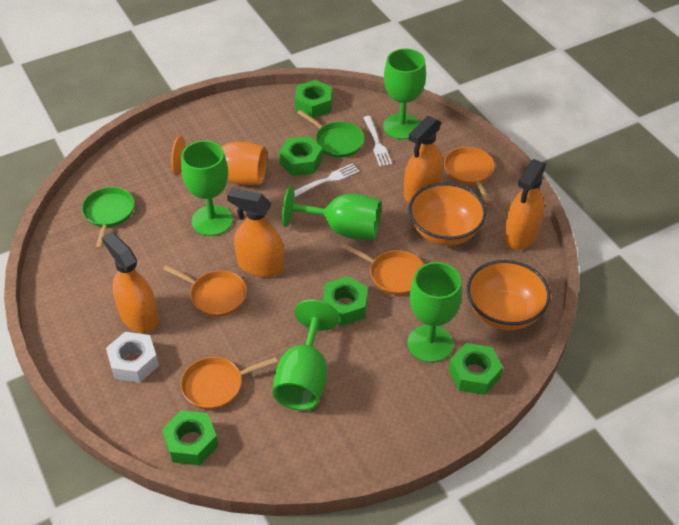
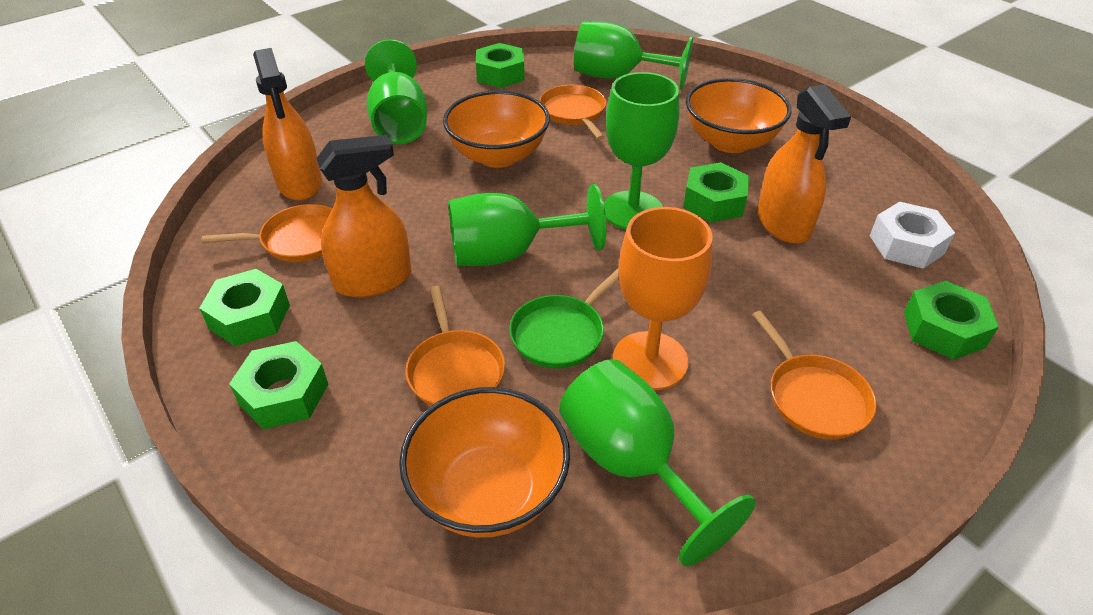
green pan: 2 -> 1
orange bowl: 2 -> 3
orange spray bottle: 4 -> 3
white fork: 2 -> 0

